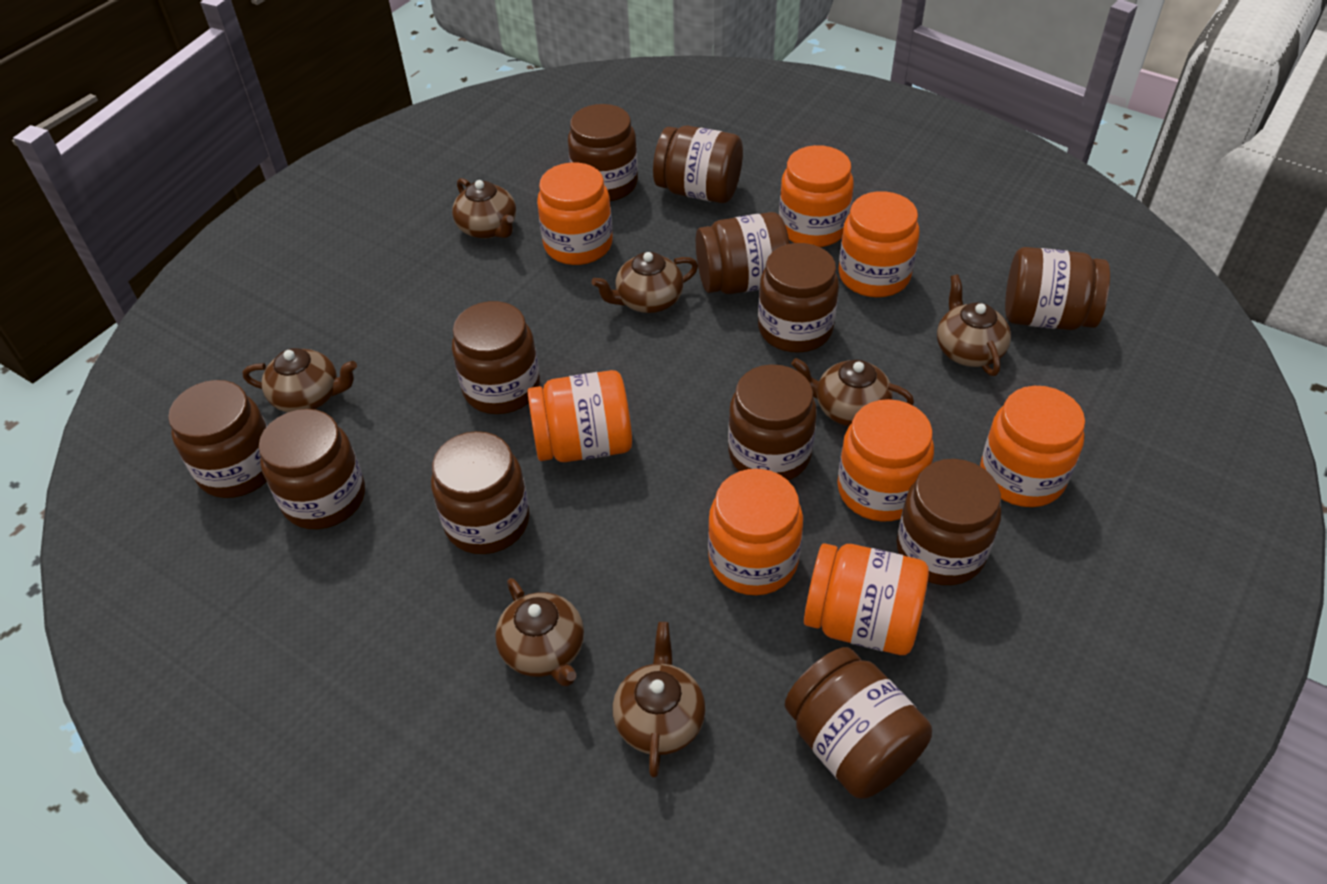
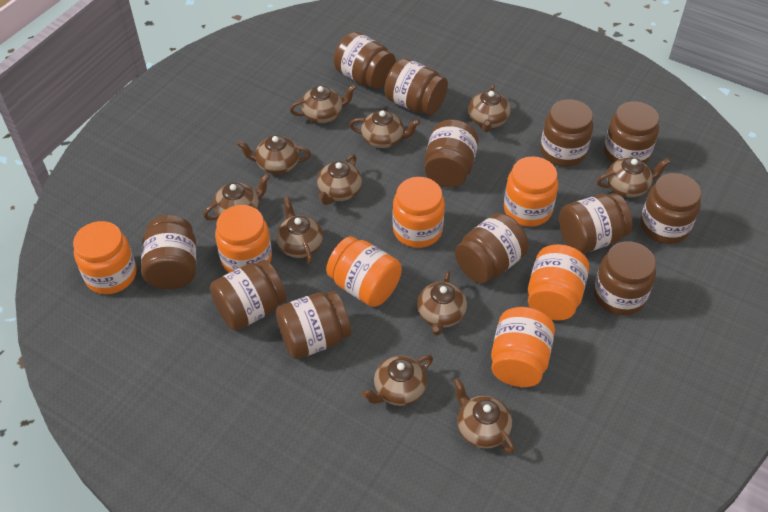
brown teapot: 7 -> 11
orange jar: 8 -> 7

